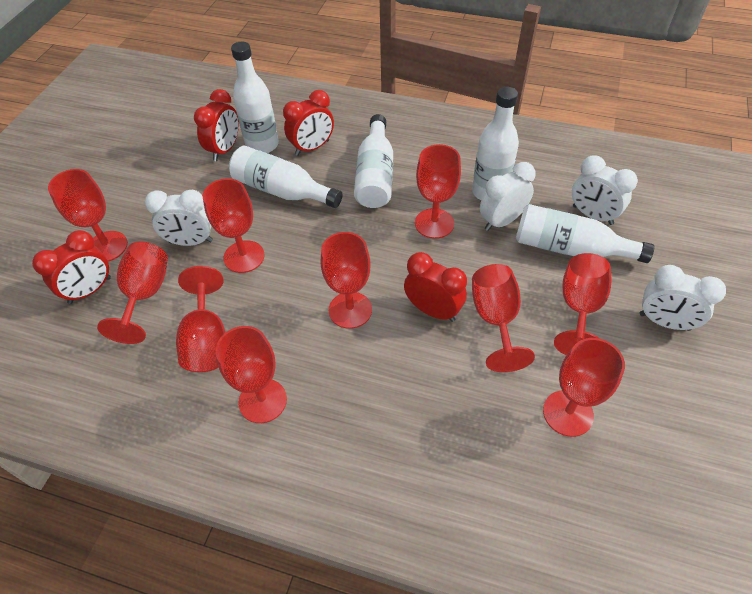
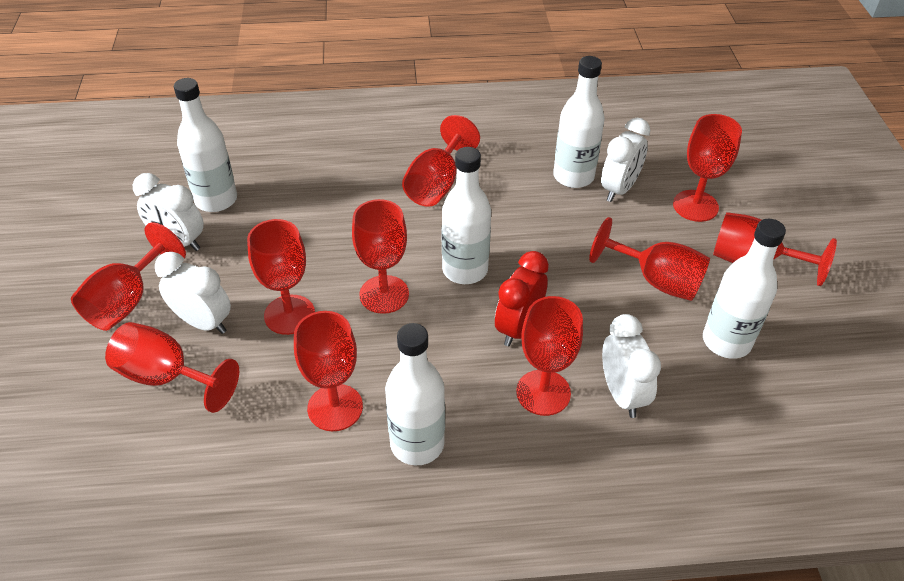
red clock: 4 -> 1

